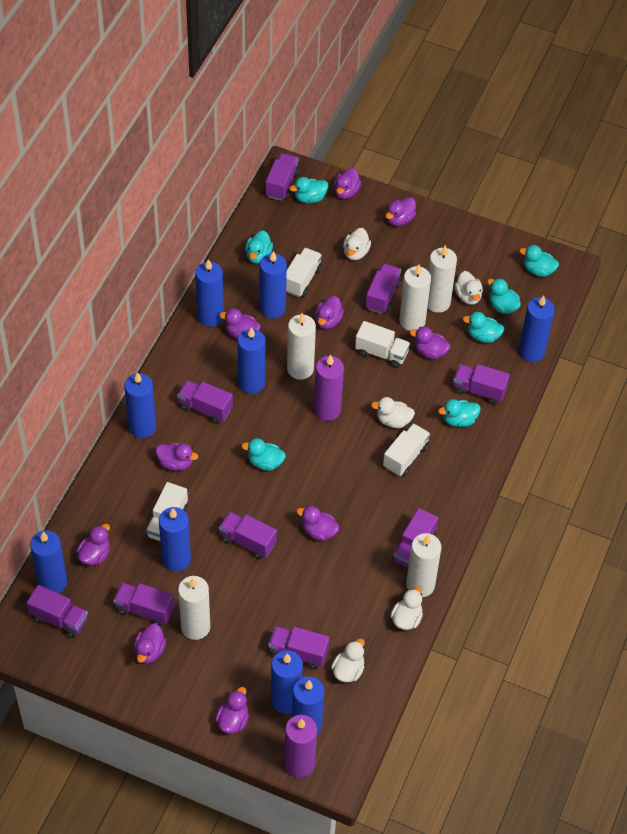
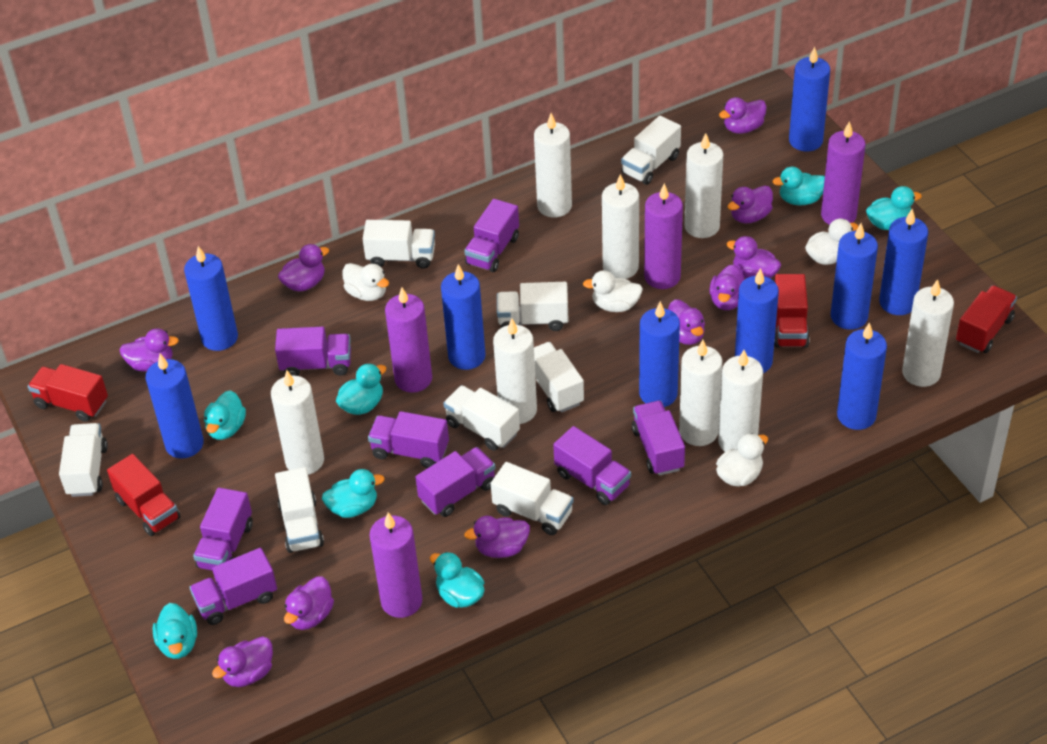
purple candle: 2 -> 4
purple truck: 9 -> 8
red truck: 0 -> 4
white candle: 5 -> 8
white duck: 5 -> 4
white truck: 4 -> 8

